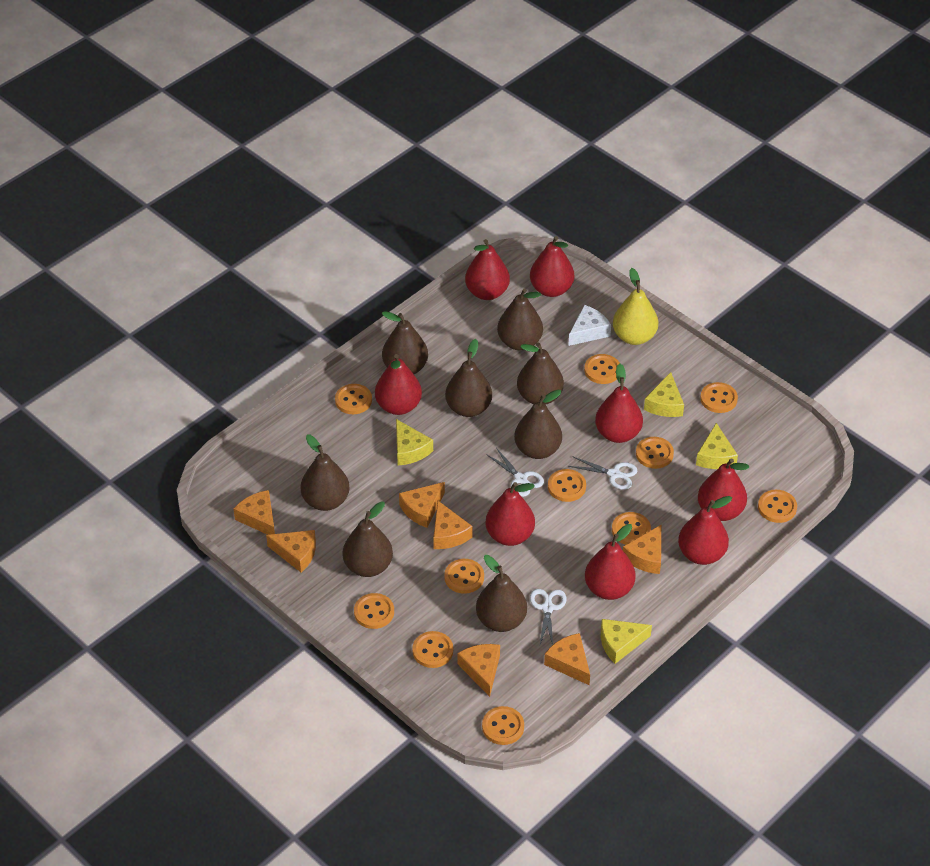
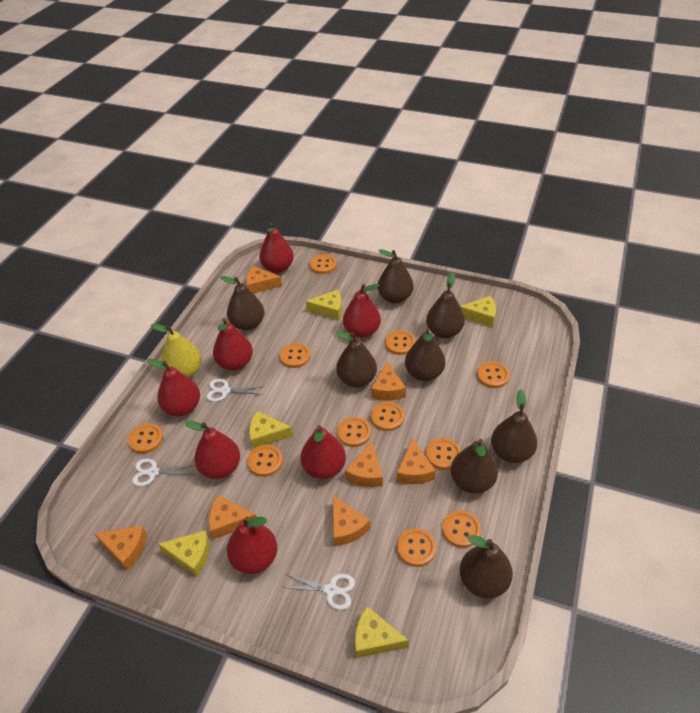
red pear: 8 -> 7
white cheese: 1 -> 0
yellow cheese: 4 -> 5

